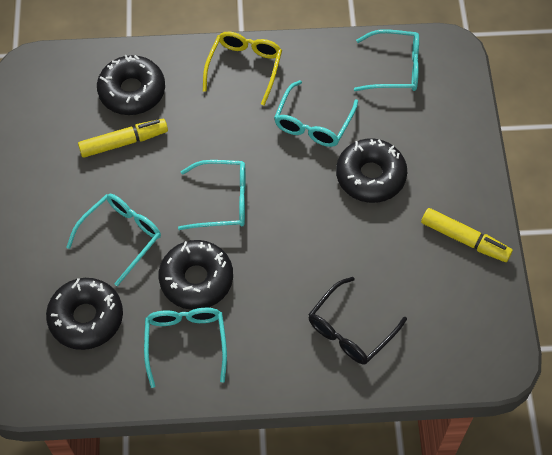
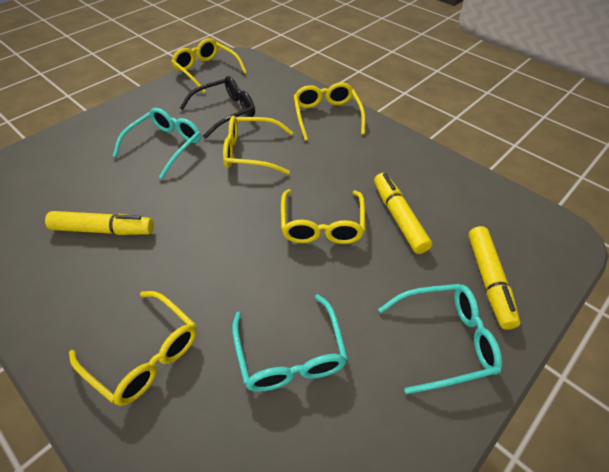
black donut: 4 -> 0
turquoise glasses: 5 -> 3
yellow glasses: 1 -> 5
yellow marker: 2 -> 3

